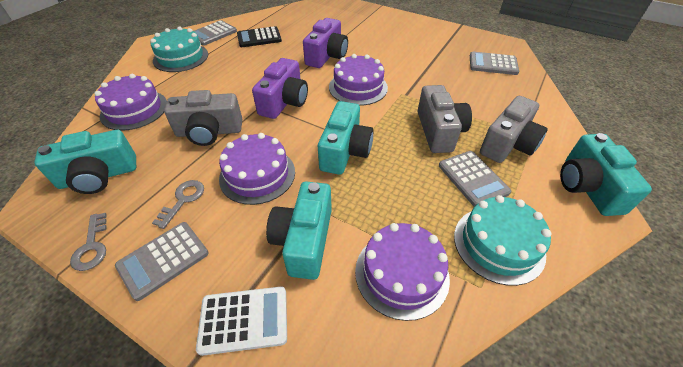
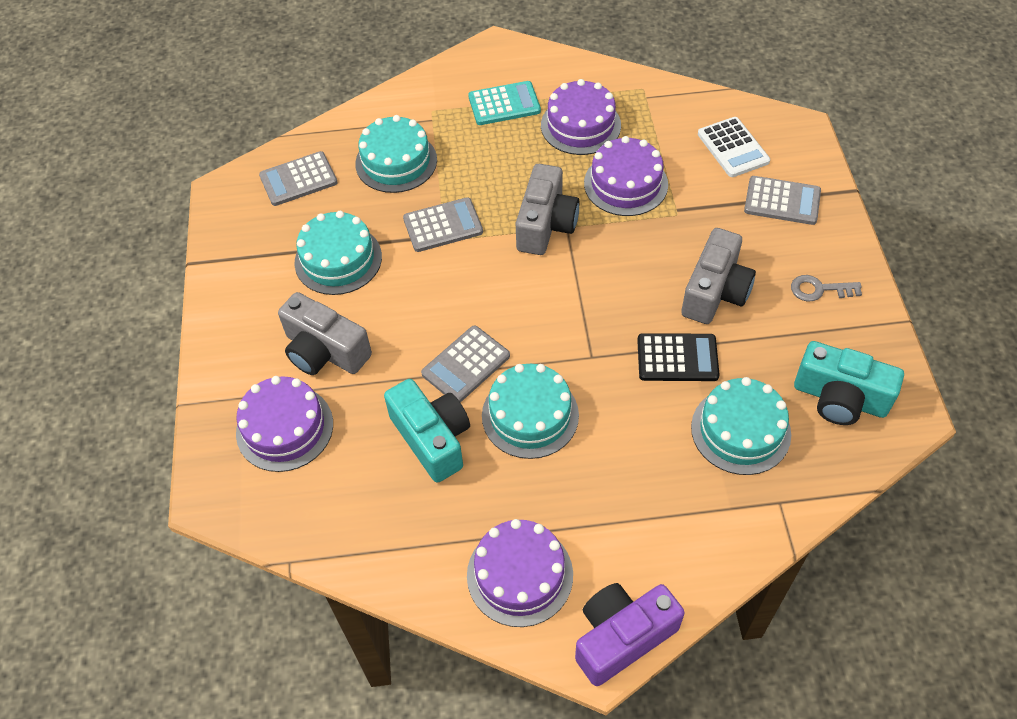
grey key: 2 -> 1
purple camera: 2 -> 1
turquoise cake: 2 -> 4
turquoise calculator: 0 -> 1
turquoise camera: 4 -> 2

